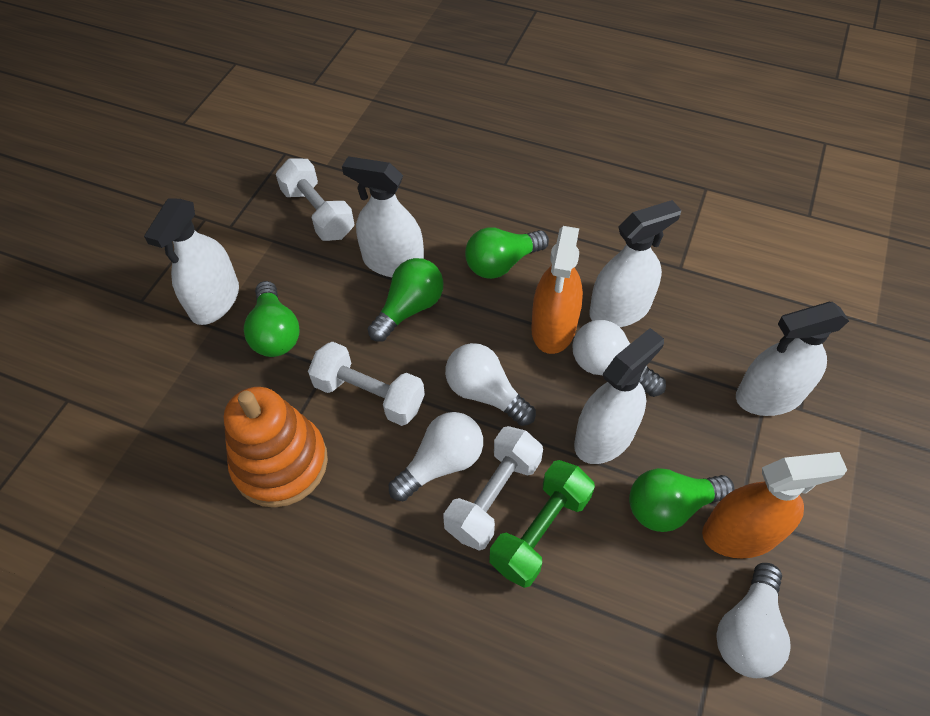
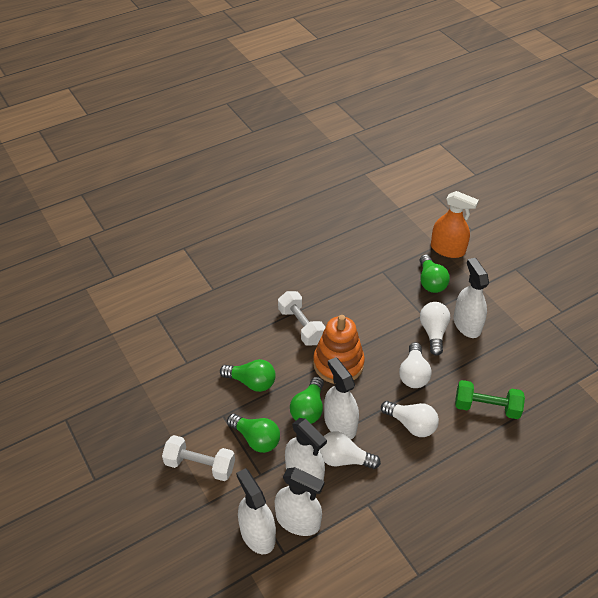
orange spray bottle: 2 -> 1
white dumbbell: 3 -> 2

